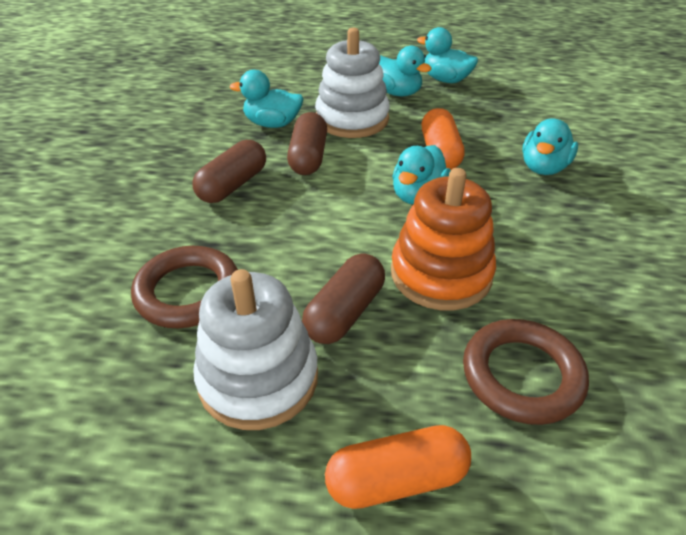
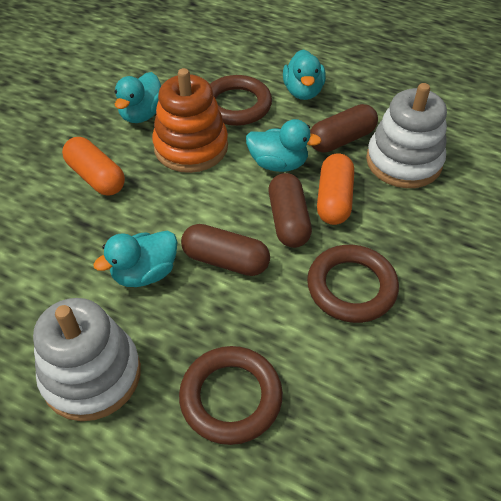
brown ring: 2 -> 3
turquoise duck: 5 -> 4

